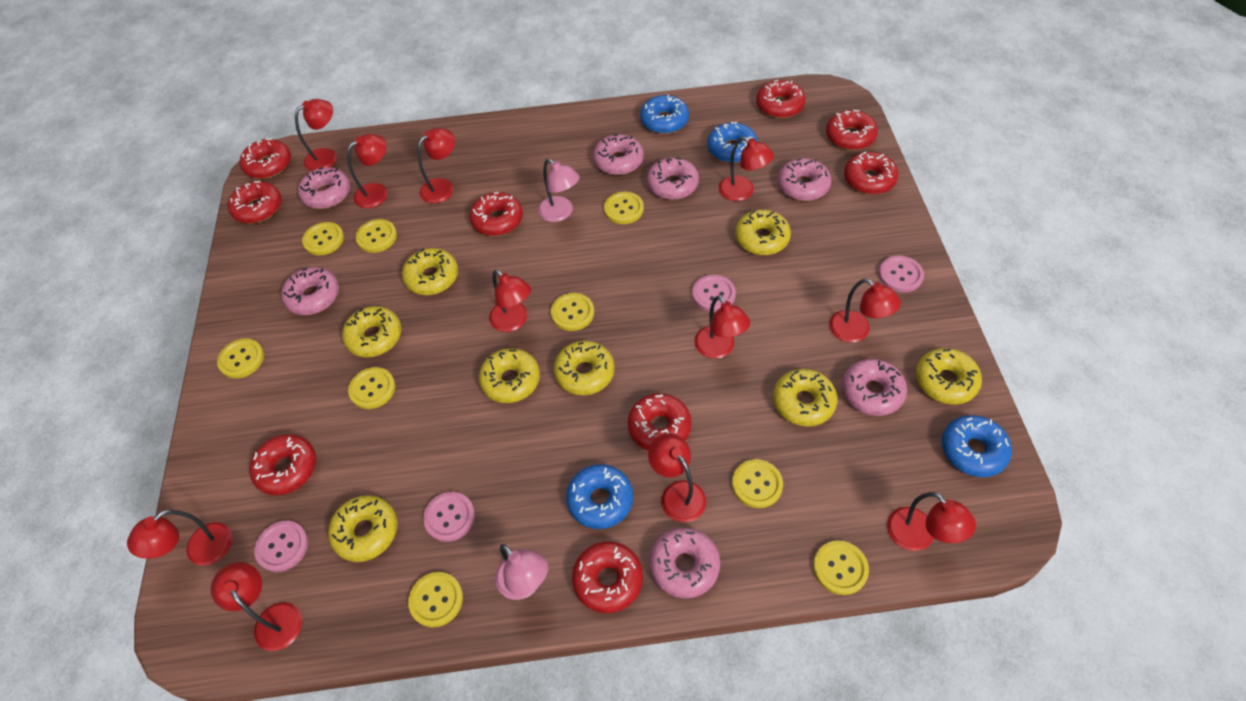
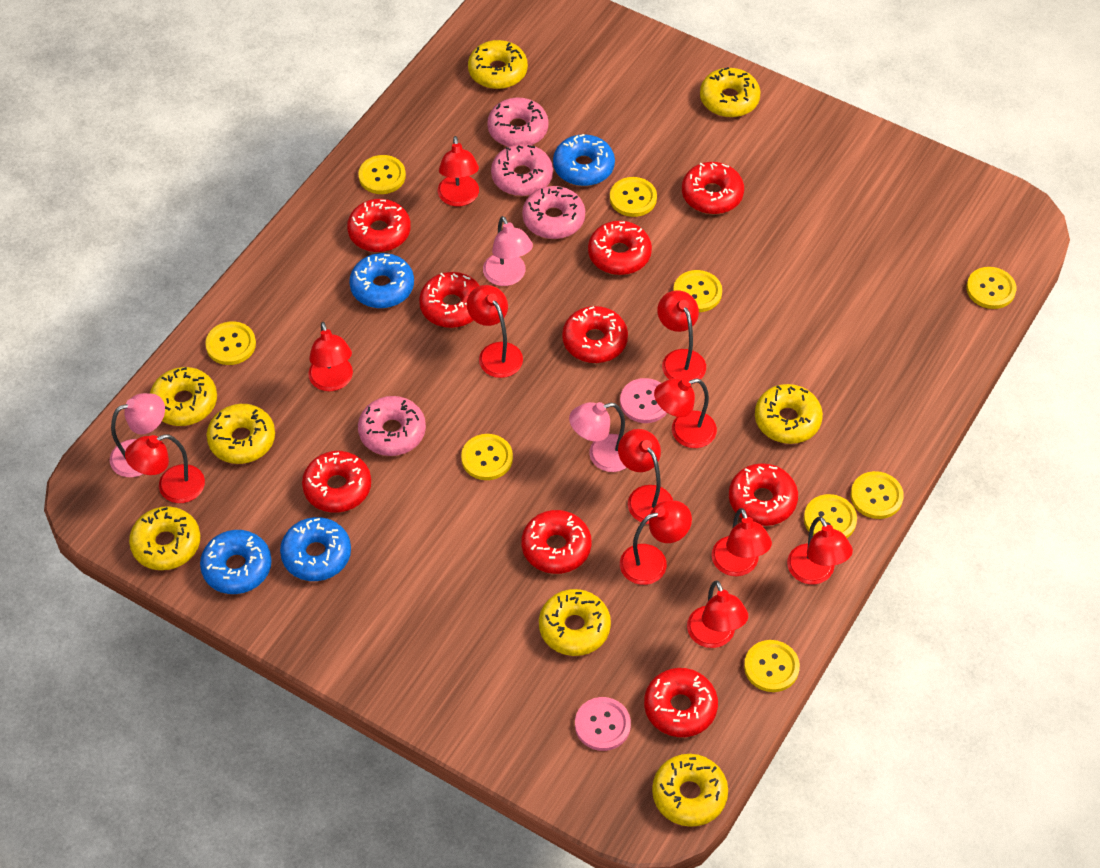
pink button: 4 -> 2
pink donut: 7 -> 4
pink lamp: 2 -> 3

